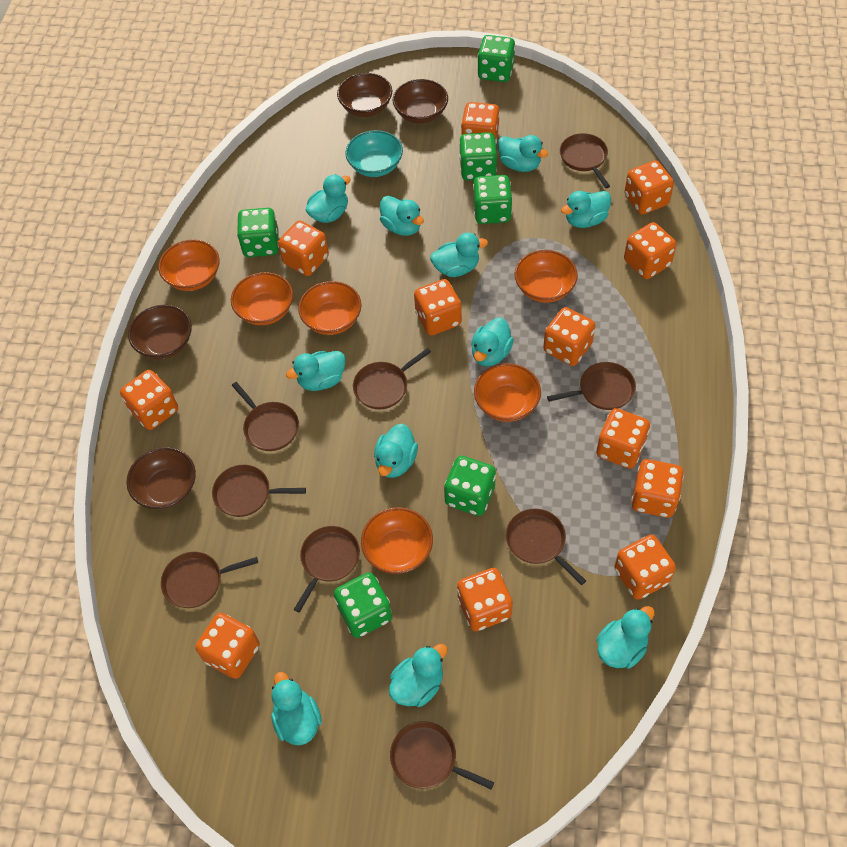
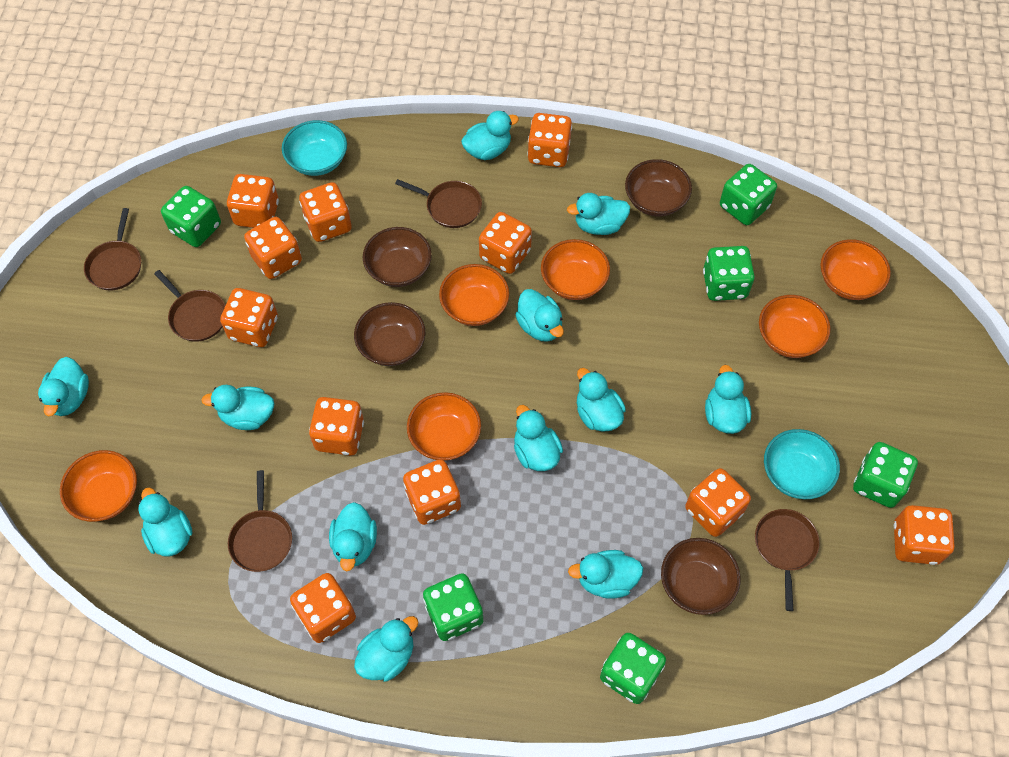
brown pan: 9 -> 5
orange dice: 12 -> 11
turquoise bowl: 1 -> 2
turquoise duck: 11 -> 12

